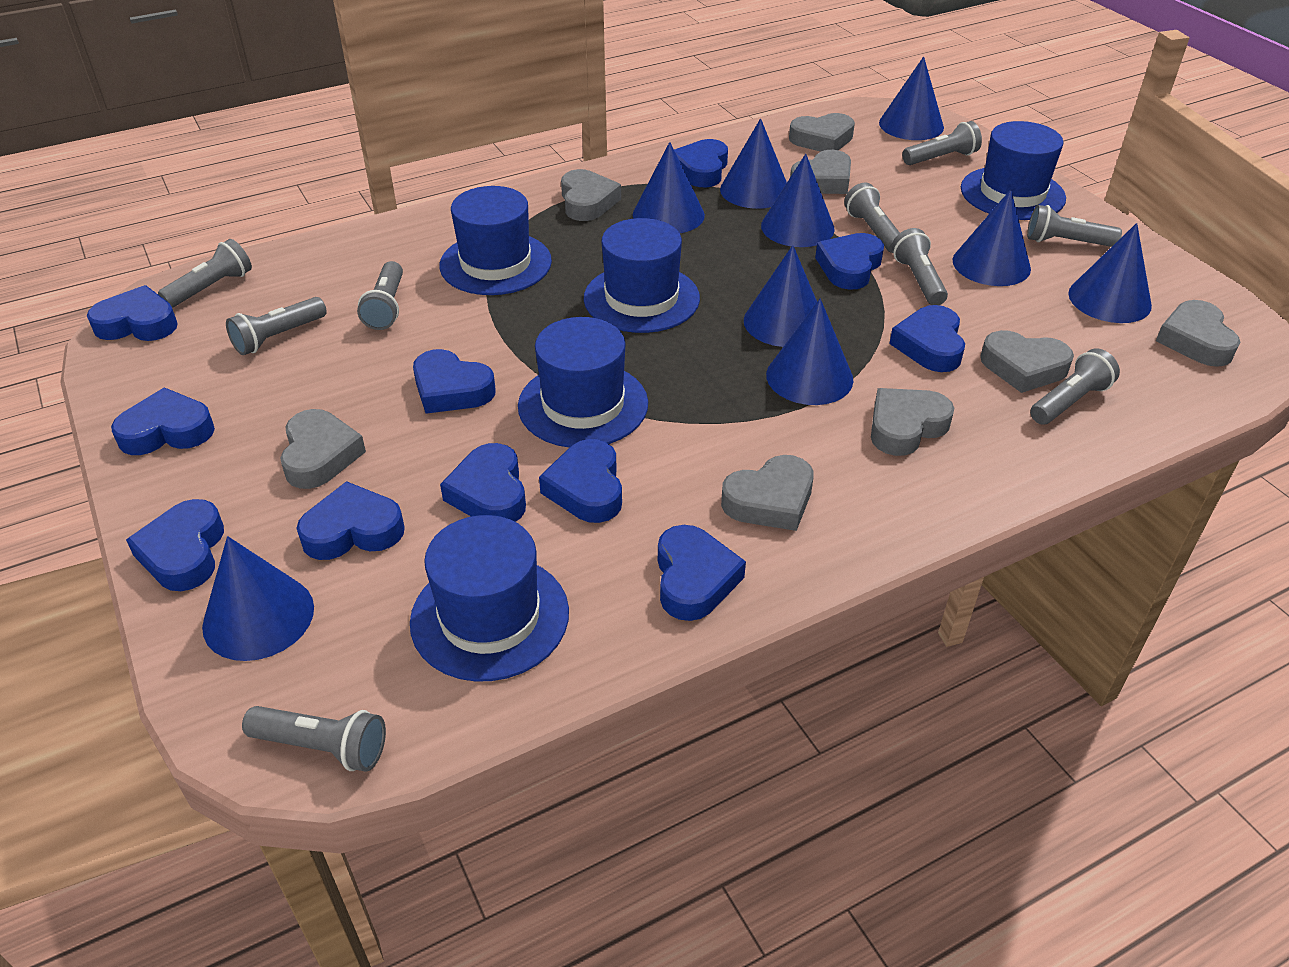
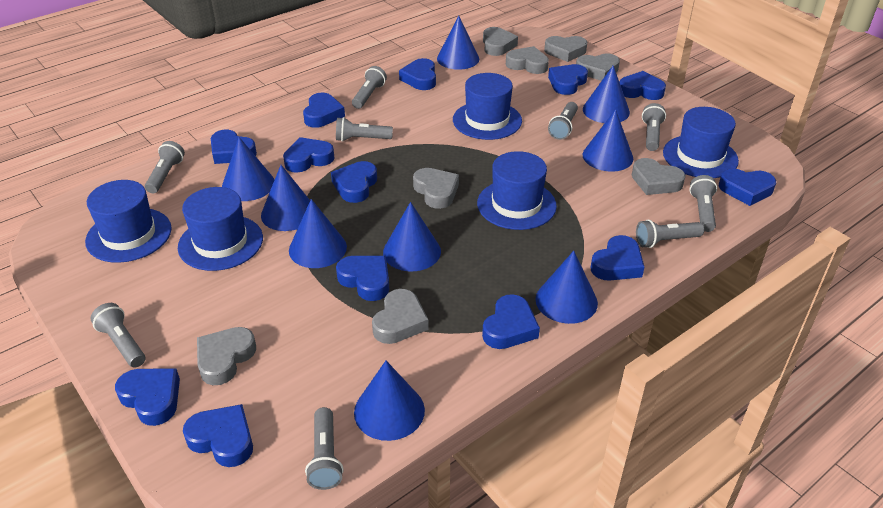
blue heart: 11 -> 13

